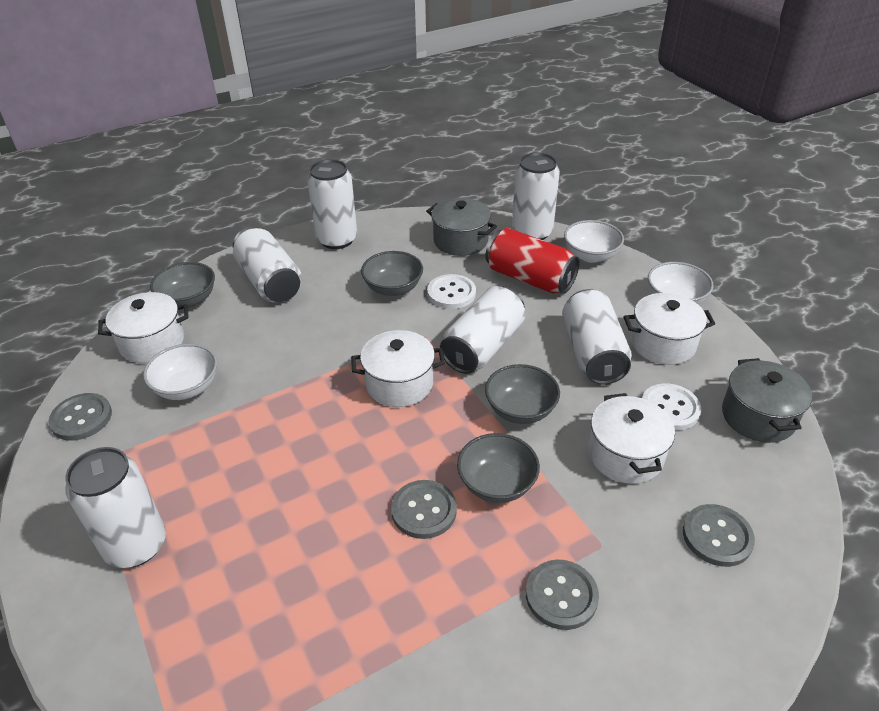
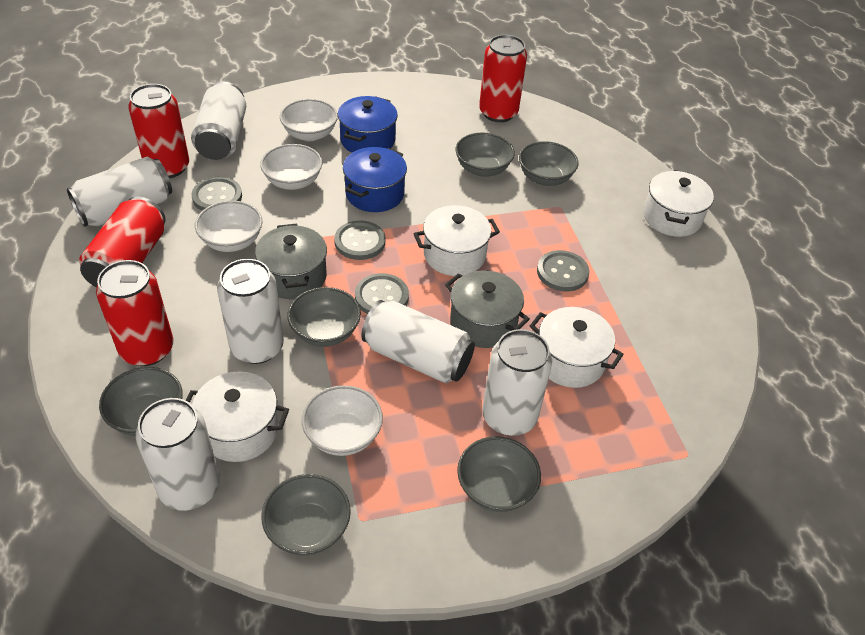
blue pot: 0 -> 2
grey bowl: 4 -> 6
red can: 1 -> 4
white bowl: 3 -> 4
white button: 2 -> 0

